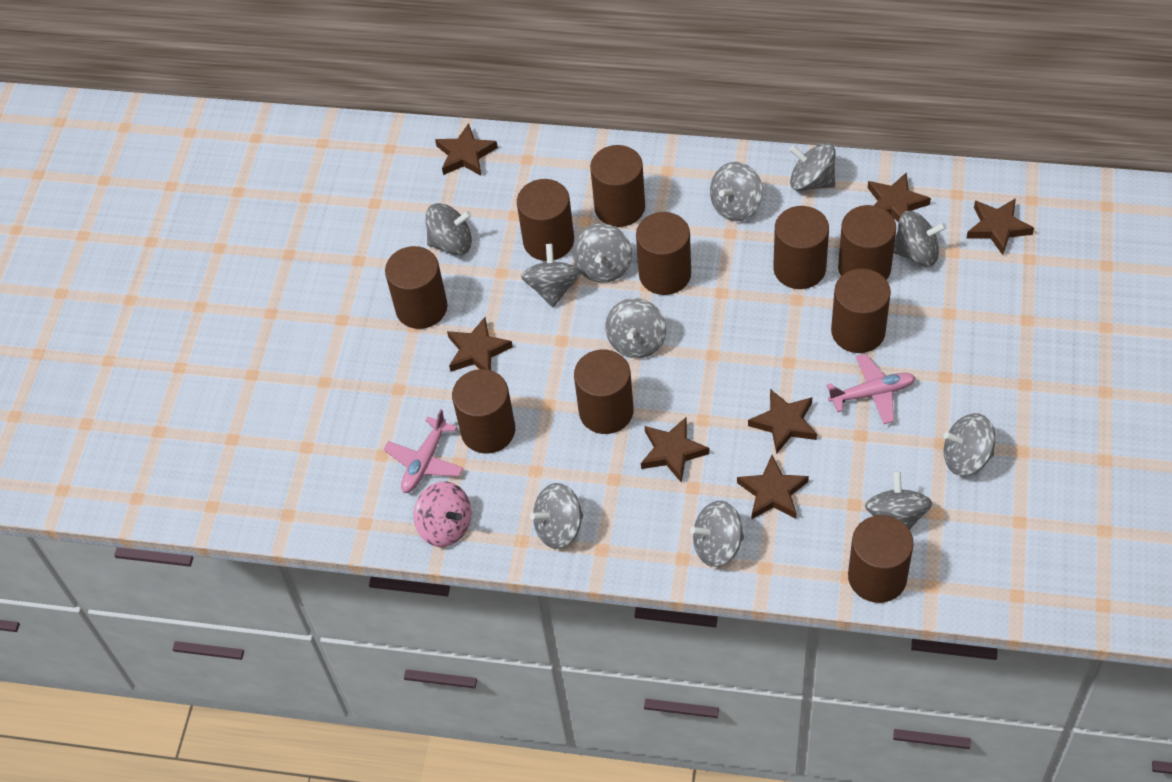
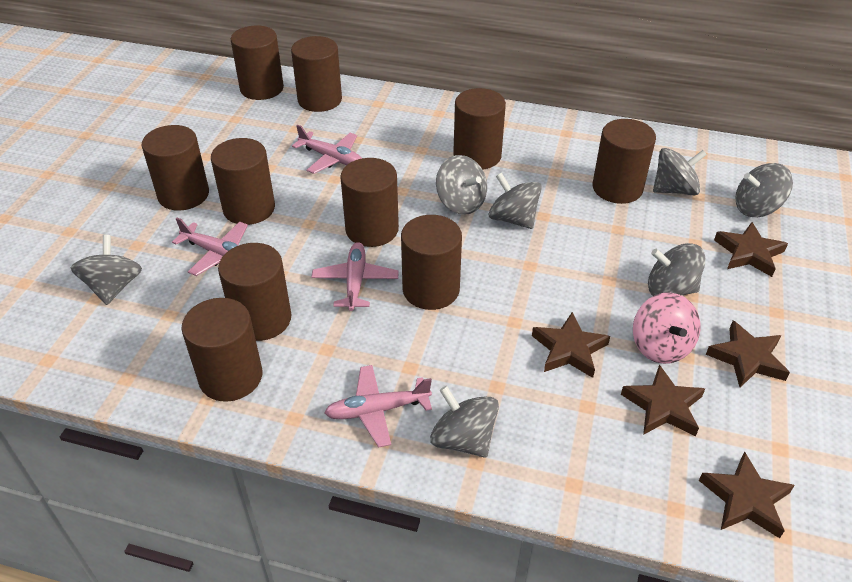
brown star: 7 -> 5
grey spinning top: 11 -> 7
pink plane: 2 -> 4

